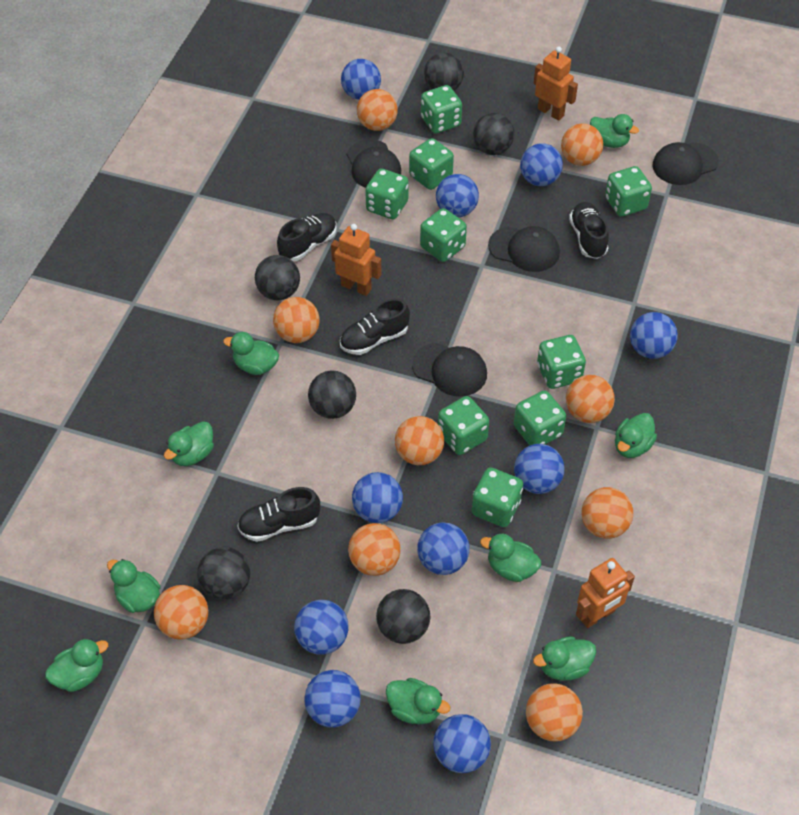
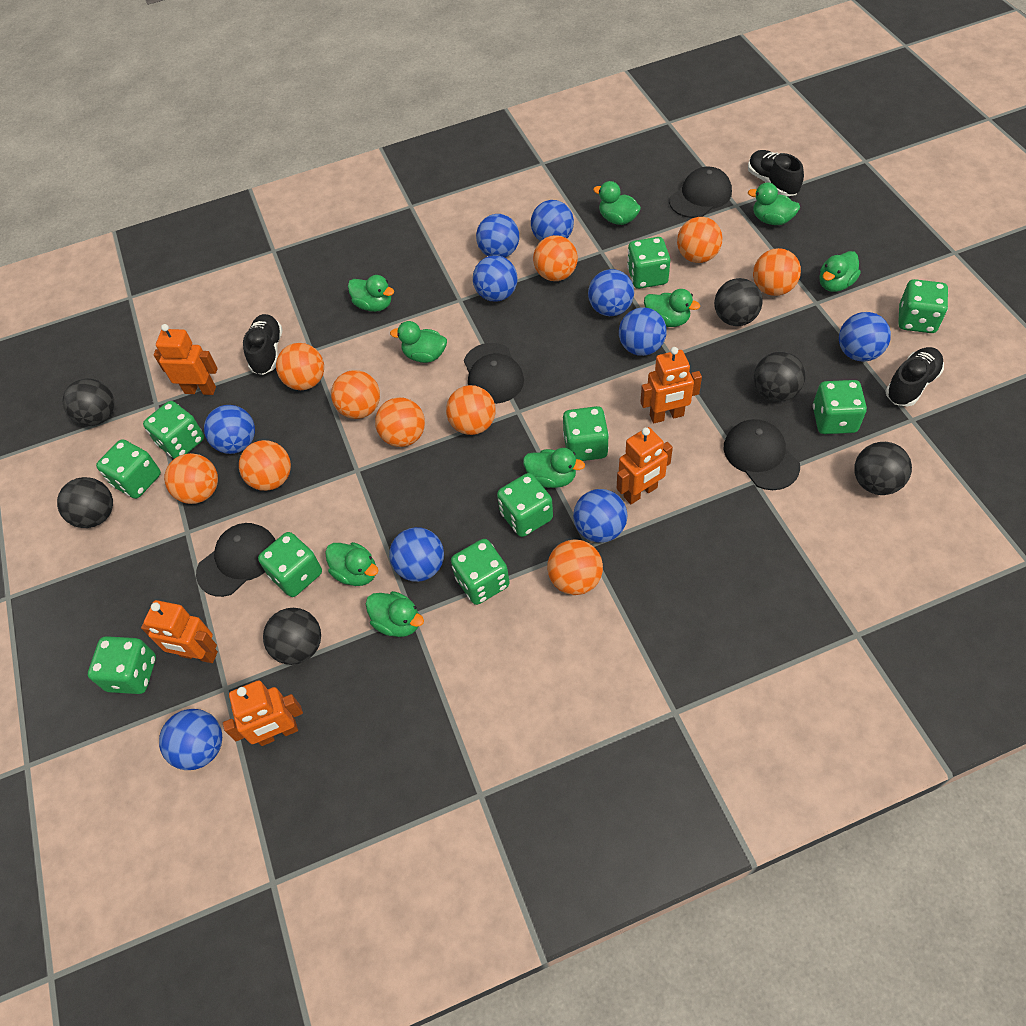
black shoe: 4 -> 3
green dice: 9 -> 10
orange ball: 9 -> 10
orange robot: 3 -> 5

